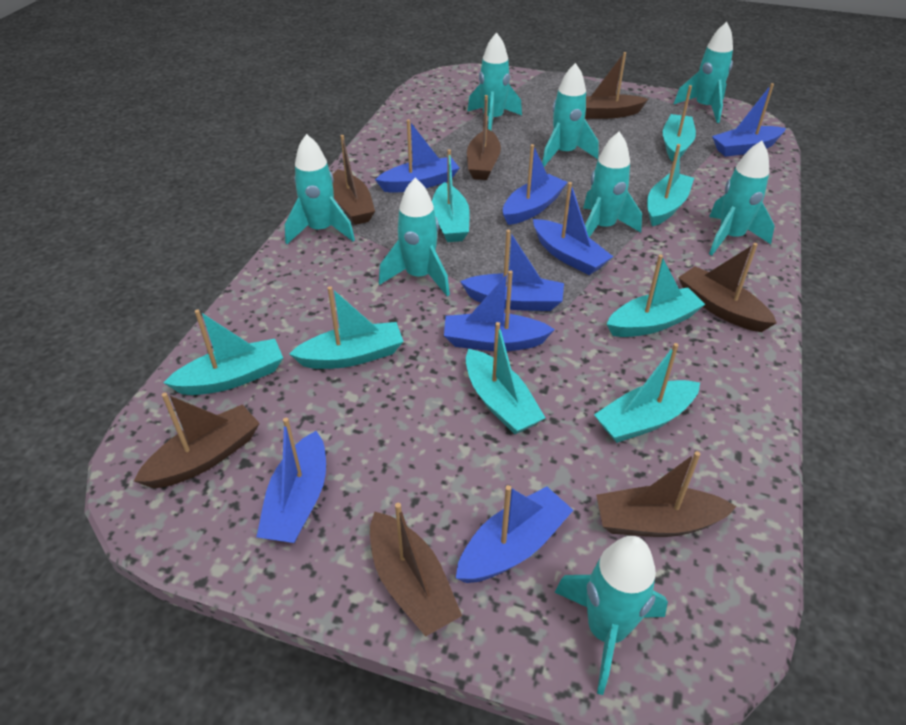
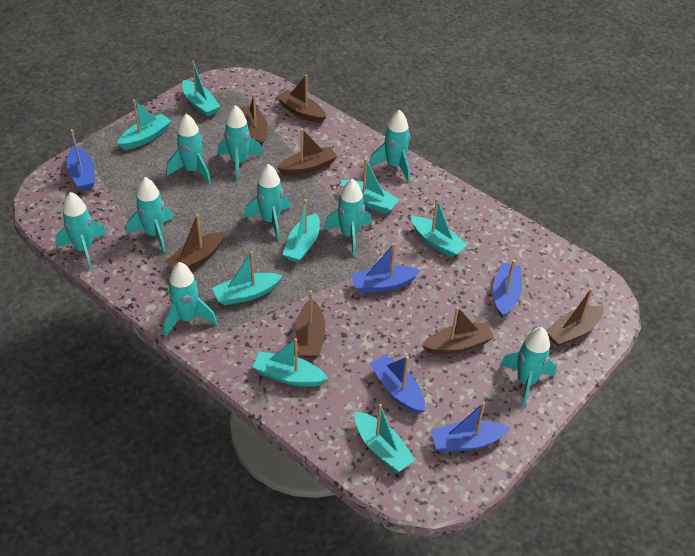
blue boat: 8 -> 5
turquoise rocket: 8 -> 9

